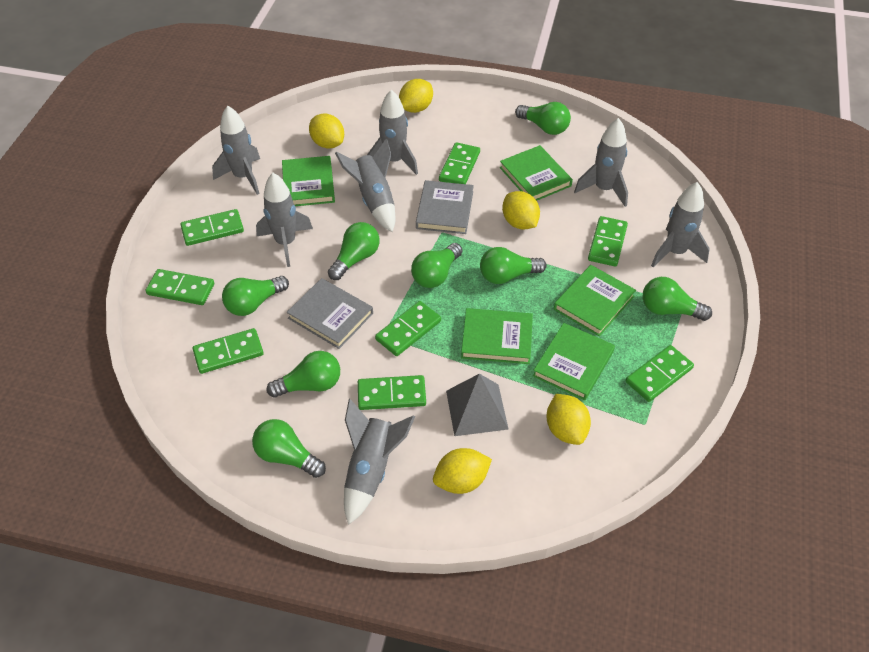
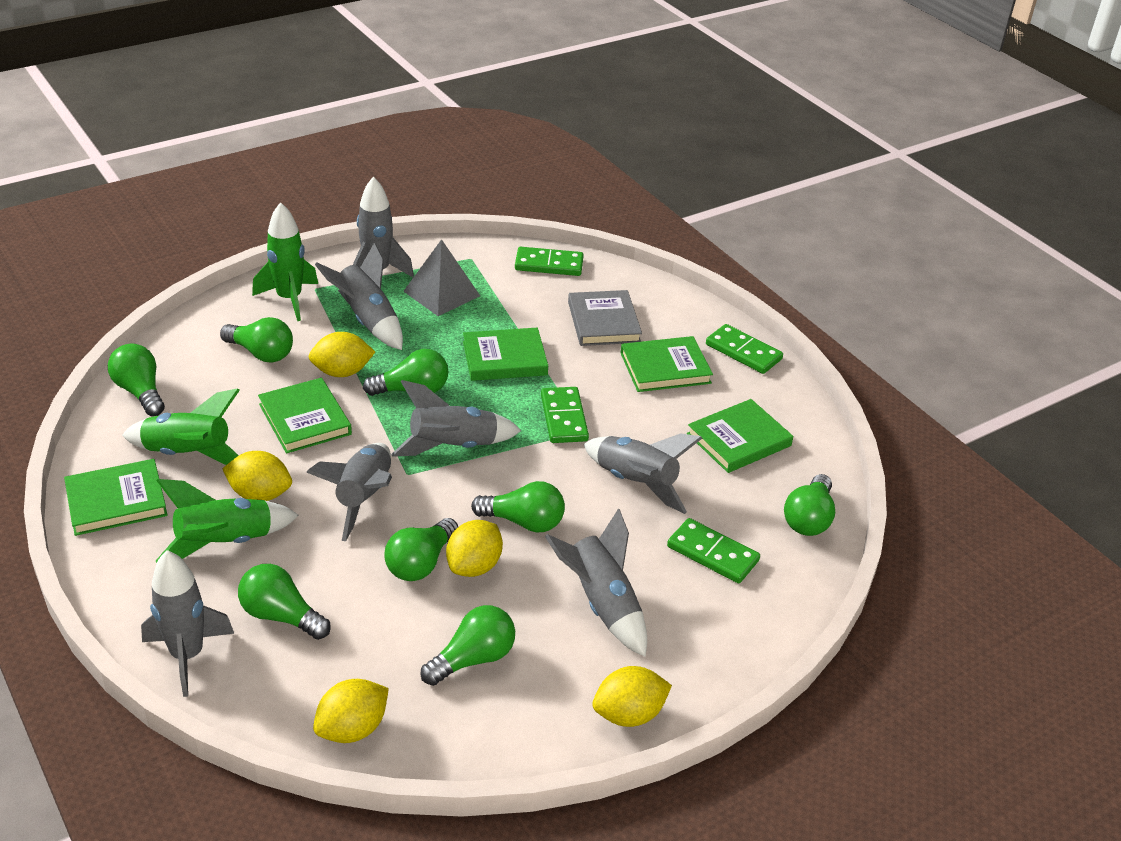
green domino: 8 -> 4
green rocket: 0 -> 3
grey book: 2 -> 1

